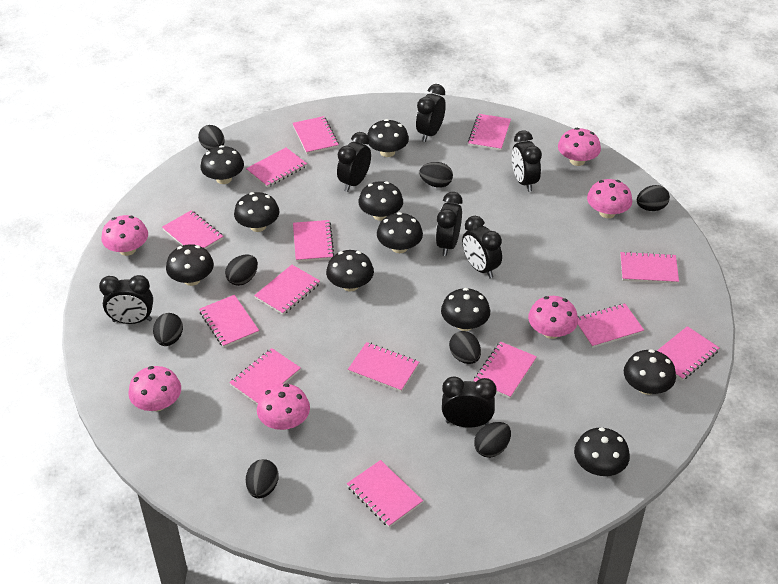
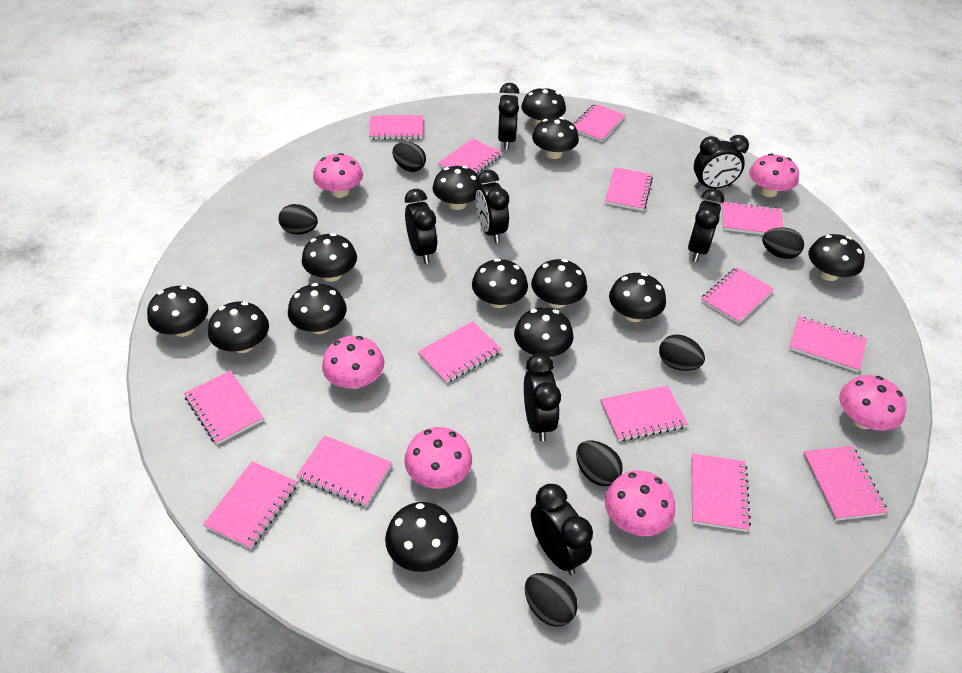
black egg: 8 -> 6
black mushroom: 10 -> 13

